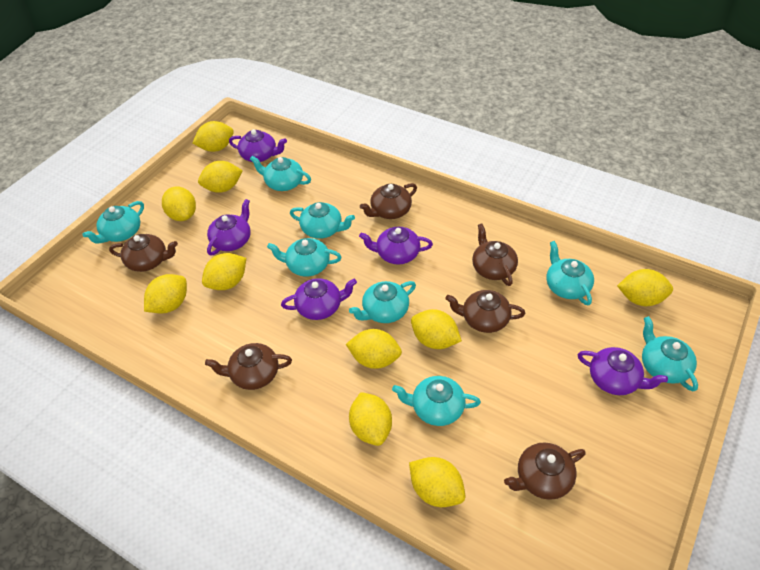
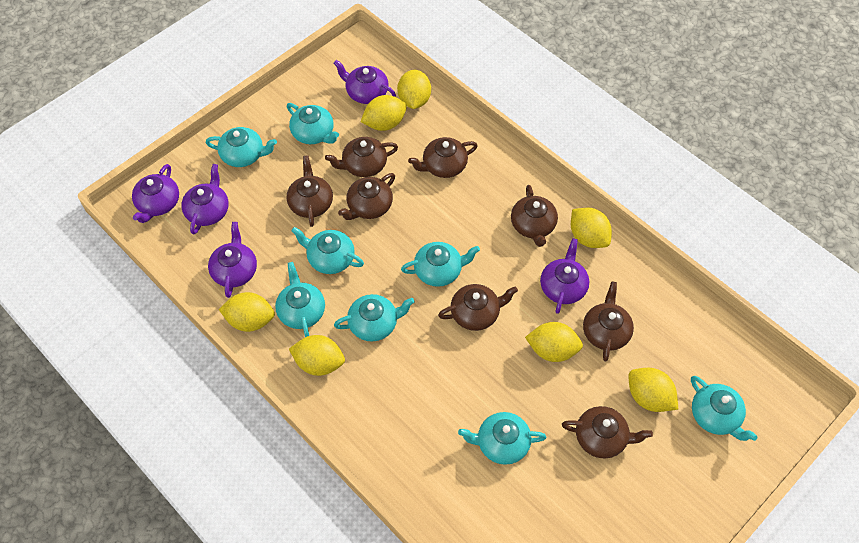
brown teapot: 6 -> 8
yellow lemon: 10 -> 7

